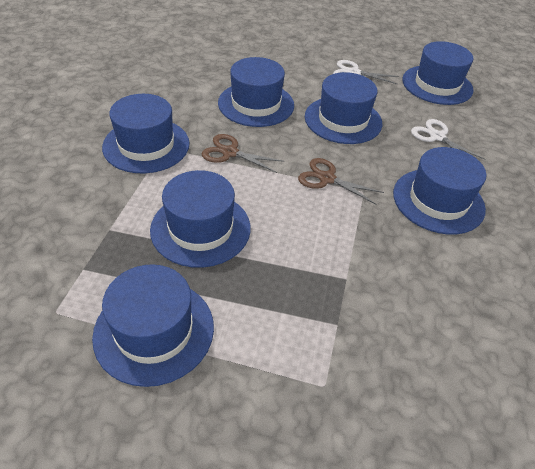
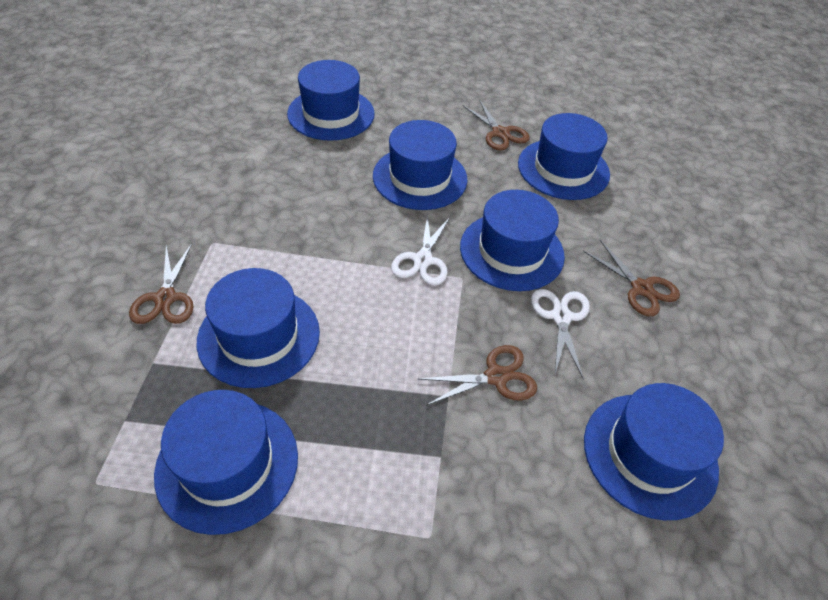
brown scissors: 2 -> 4

